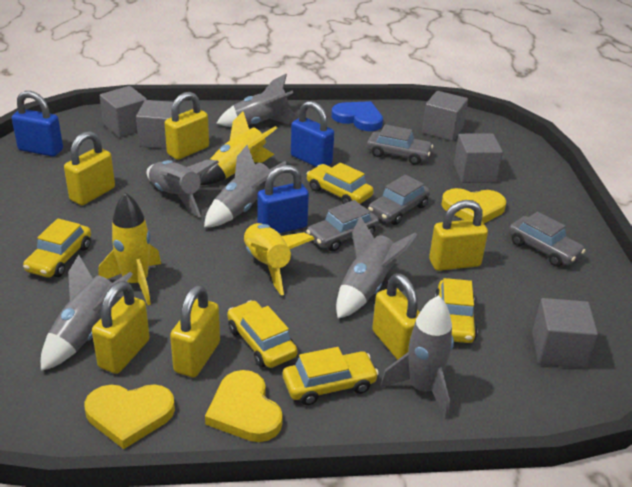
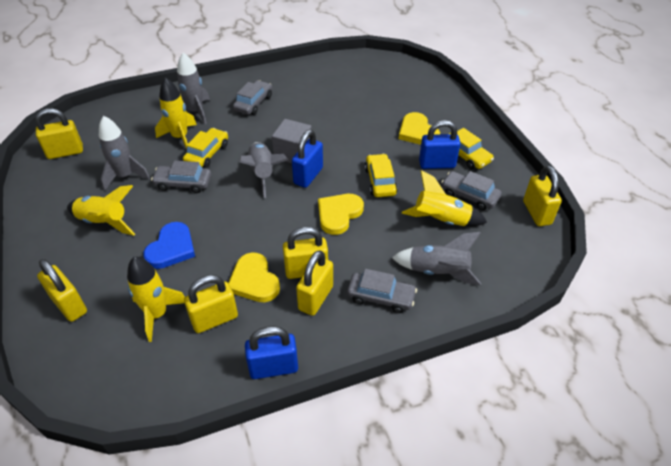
grey cube: 5 -> 1
grey rocket: 6 -> 4
yellow car: 5 -> 3
yellow rocket: 3 -> 4

